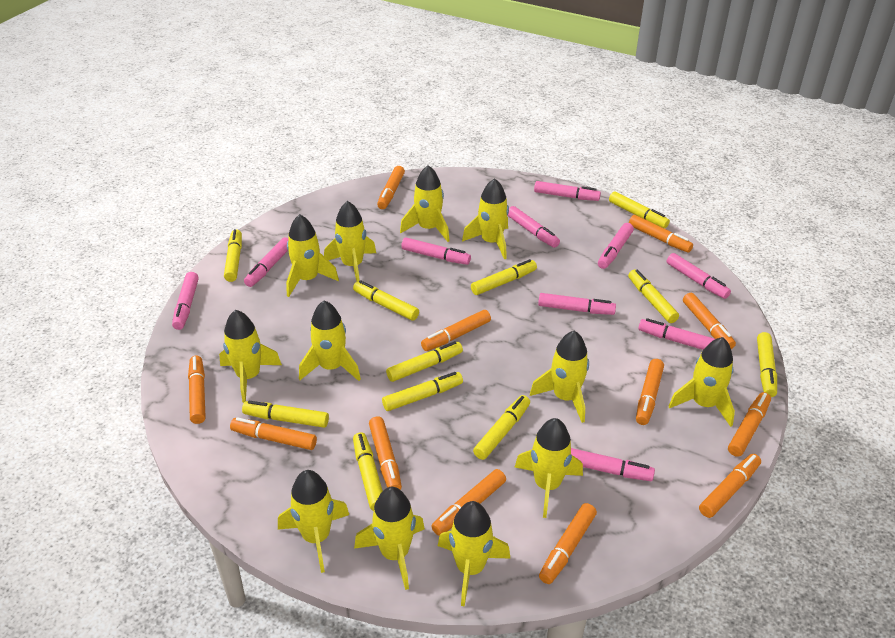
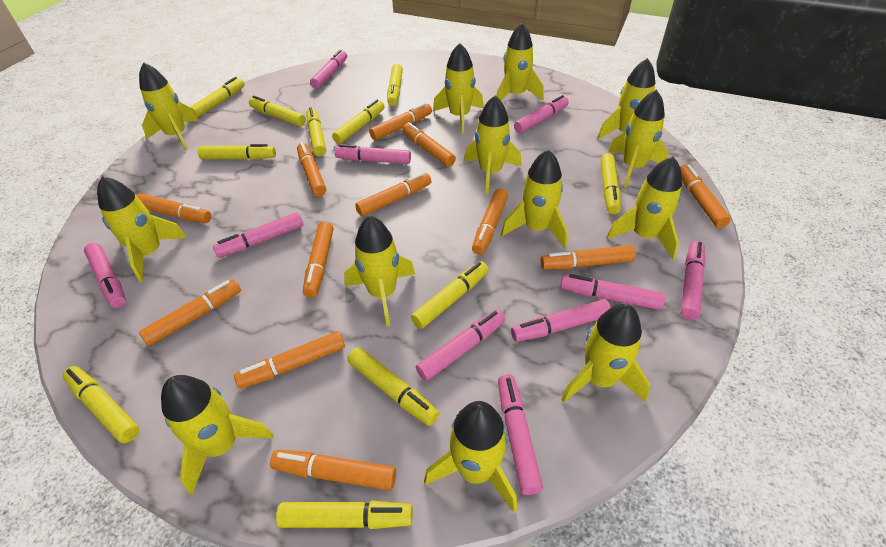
yellow rocket: 12 -> 13

